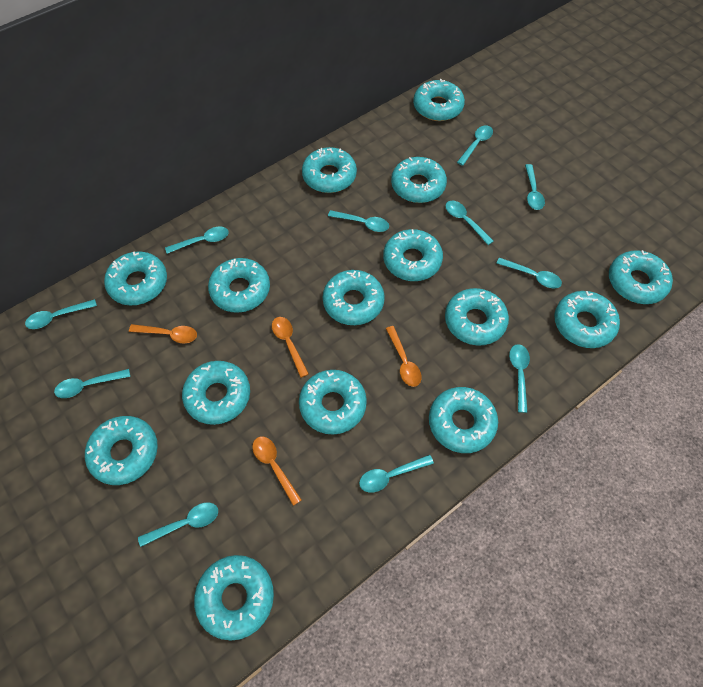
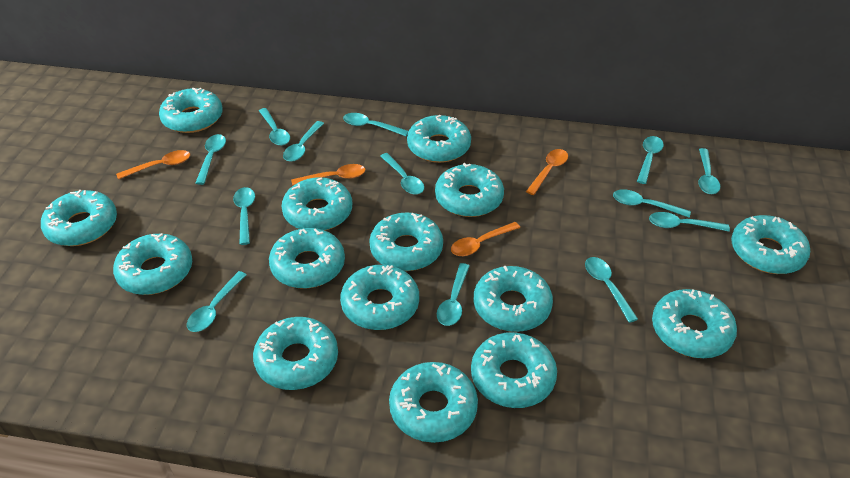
turquoise spoon: 11 -> 13

